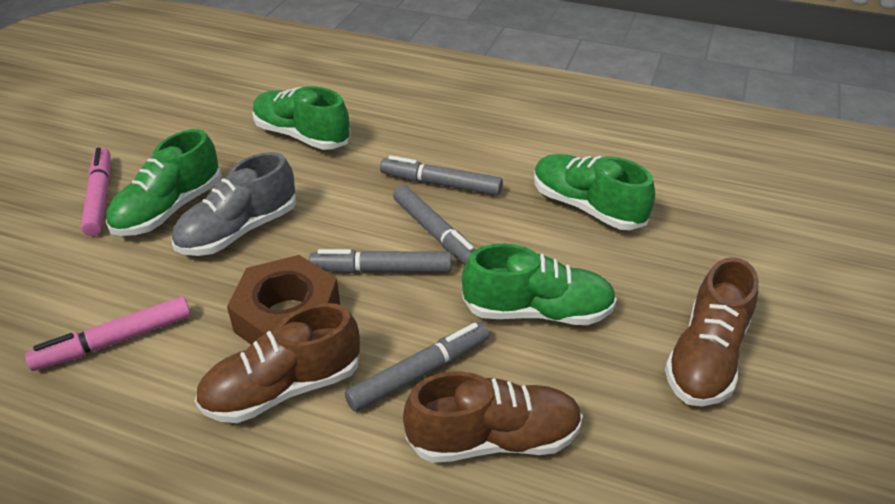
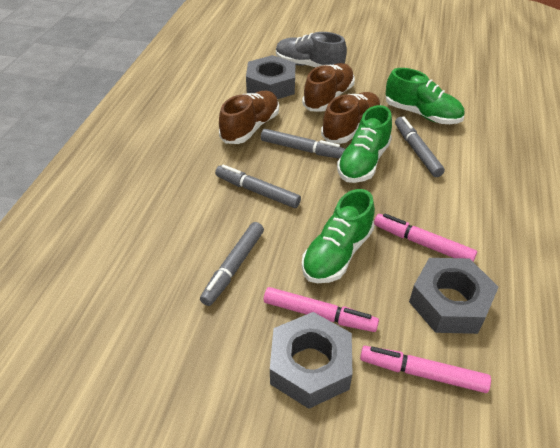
brown nut: 1 -> 0
green shoe: 4 -> 3
grey nut: 0 -> 3
pink marker: 2 -> 3

